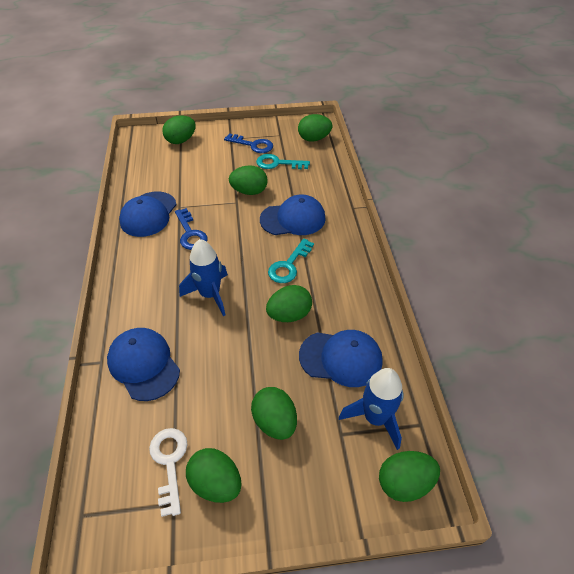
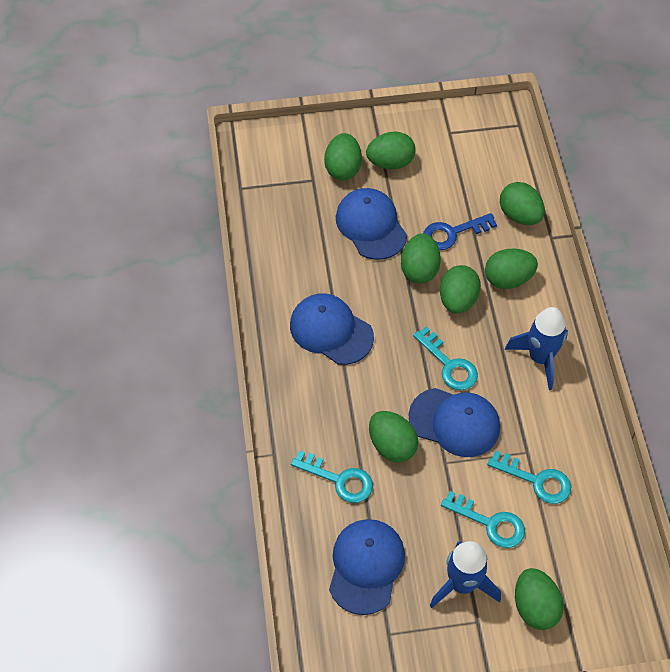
blue key: 2 -> 1
green egg: 7 -> 8
turquoise key: 2 -> 4
white key: 1 -> 0

